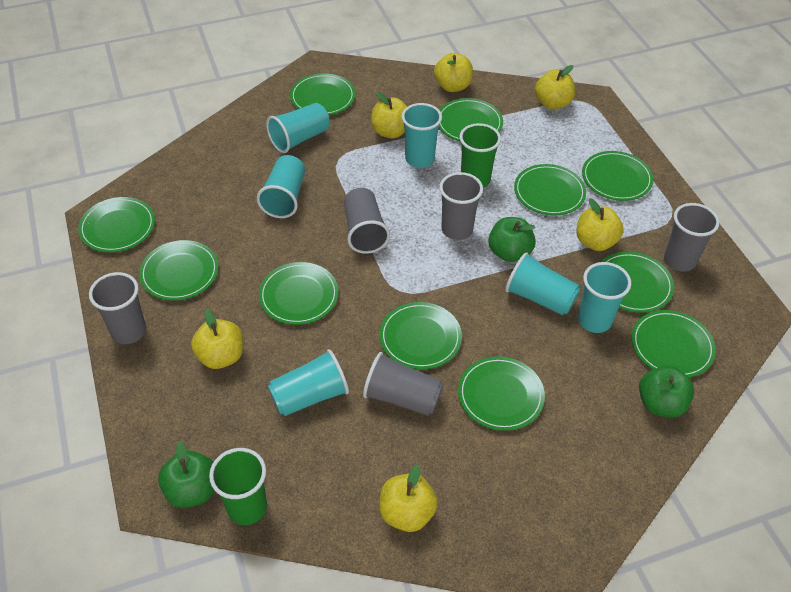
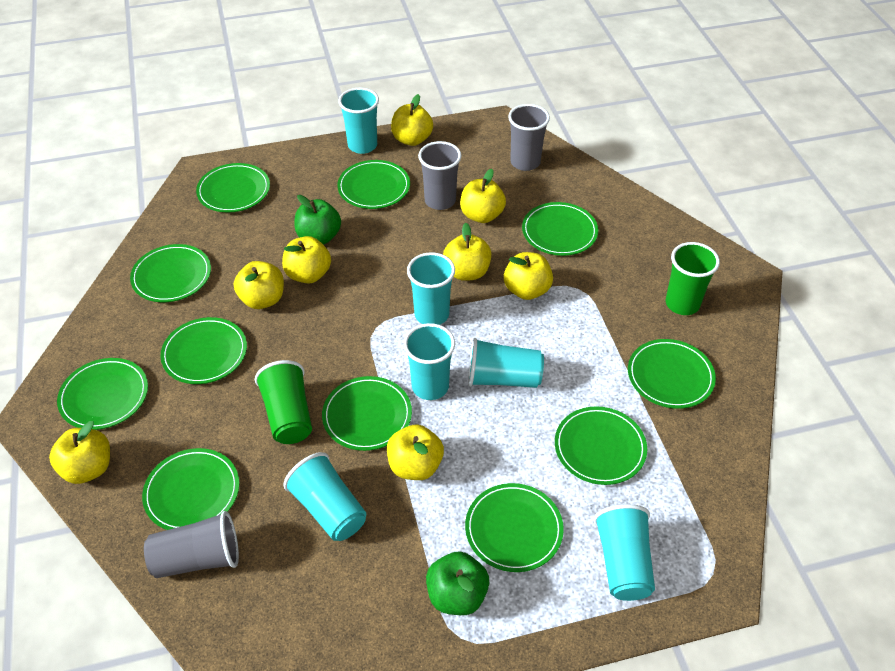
green apple: 3 -> 2
grey cup: 5 -> 3
yellow apple: 6 -> 8

